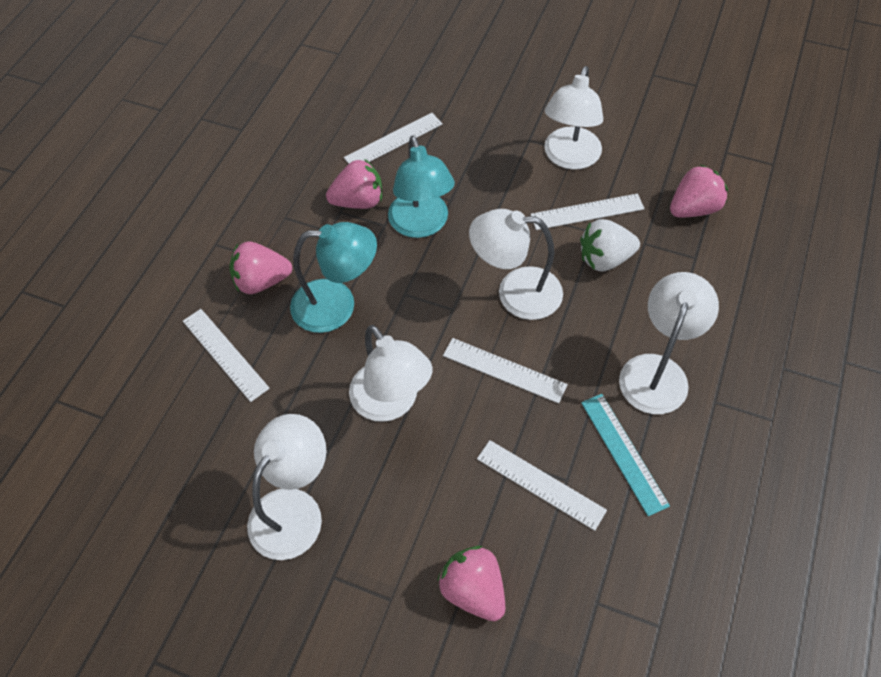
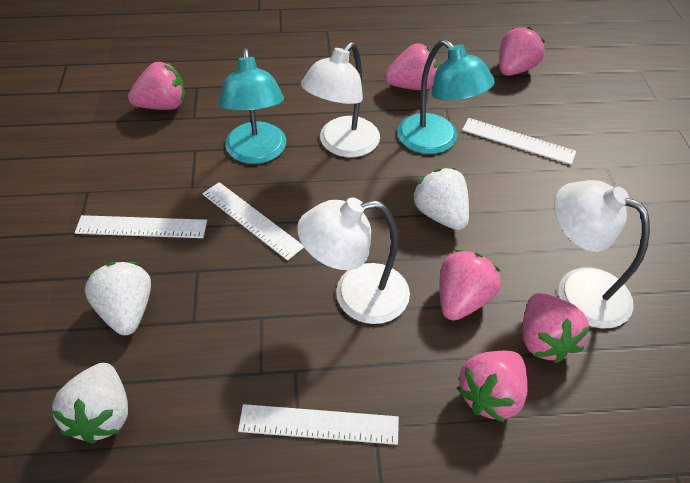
pink strawberry: 4 -> 6
turquoise ruler: 1 -> 0
white lamp: 5 -> 3
white ruler: 5 -> 4
white strawberry: 1 -> 3

